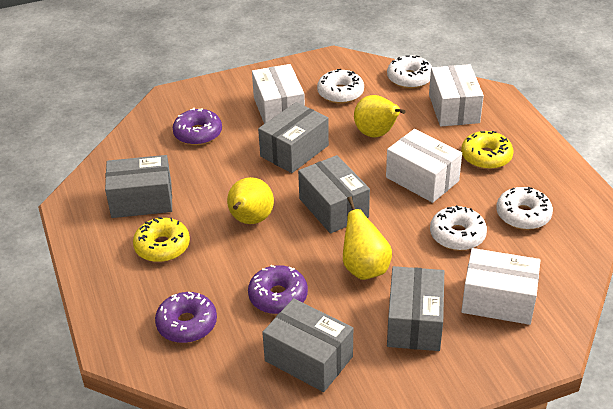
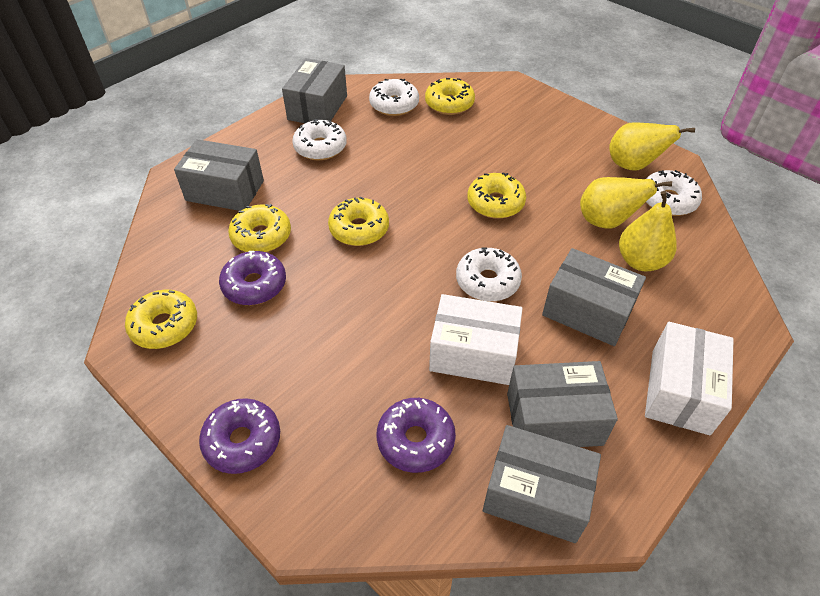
white box: 4 -> 2
yellow donut: 2 -> 5

